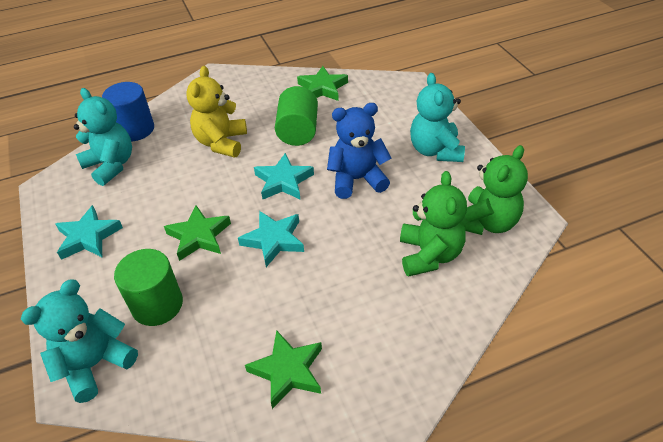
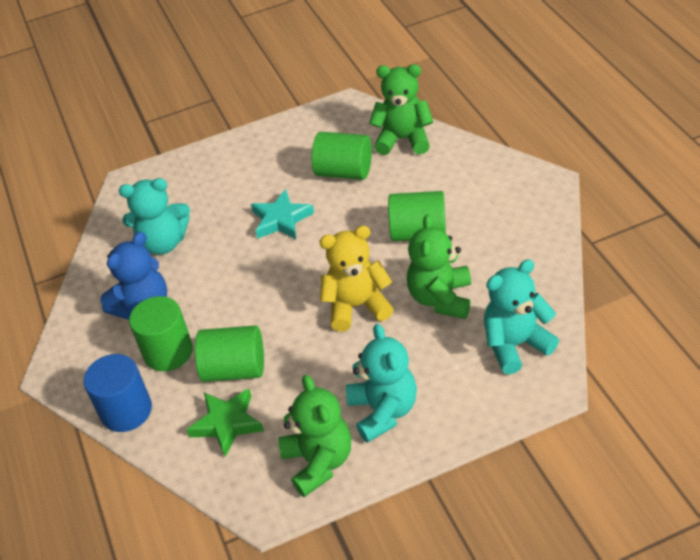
green cylinder: 2 -> 4
green star: 3 -> 1
green teddy bear: 2 -> 3
turquoise star: 3 -> 1

